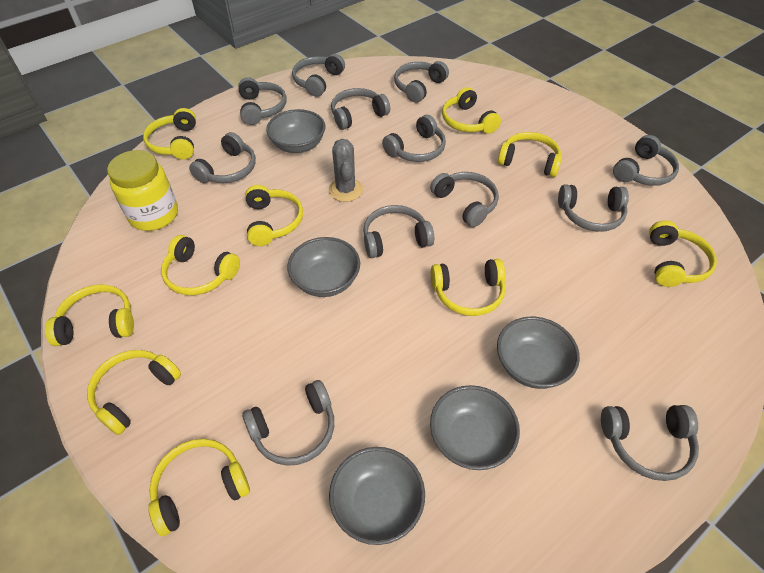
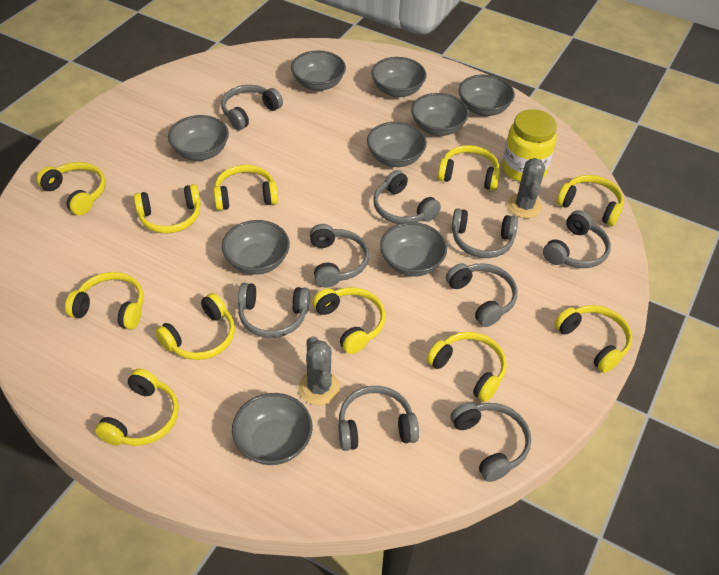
grey bowl: 5 -> 9
grey cactus: 1 -> 2
grey headphones: 12 -> 9
yellow headphones: 10 -> 11

